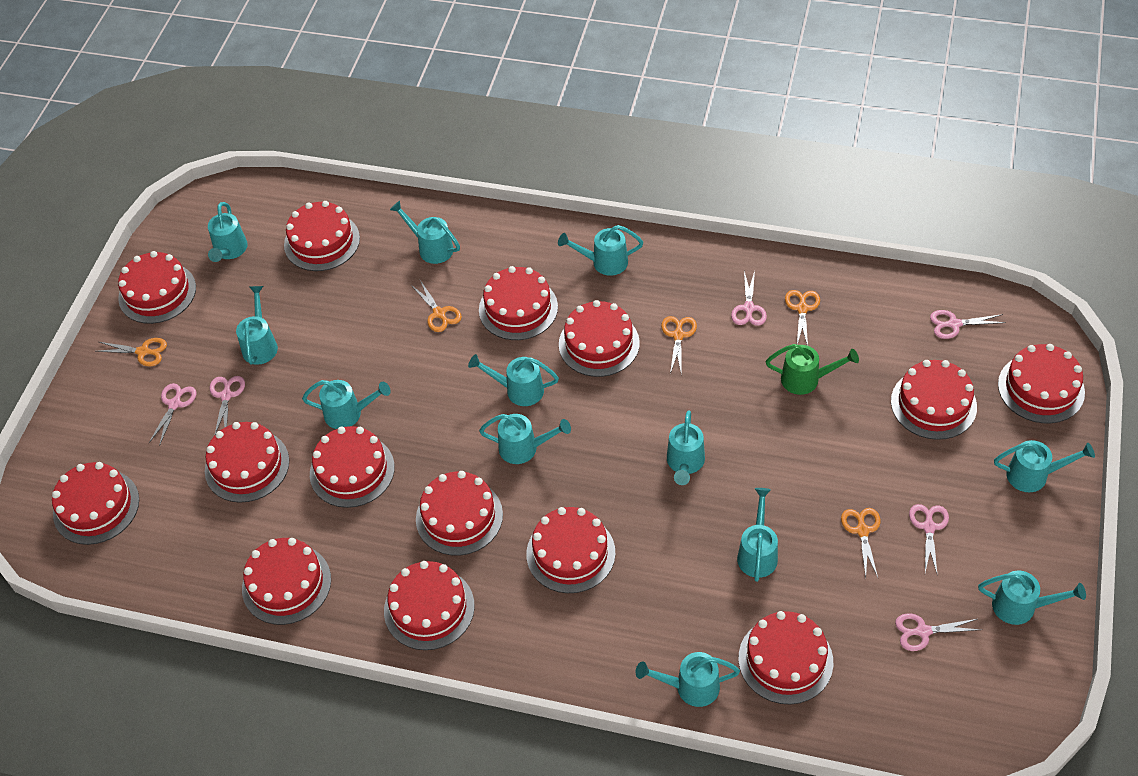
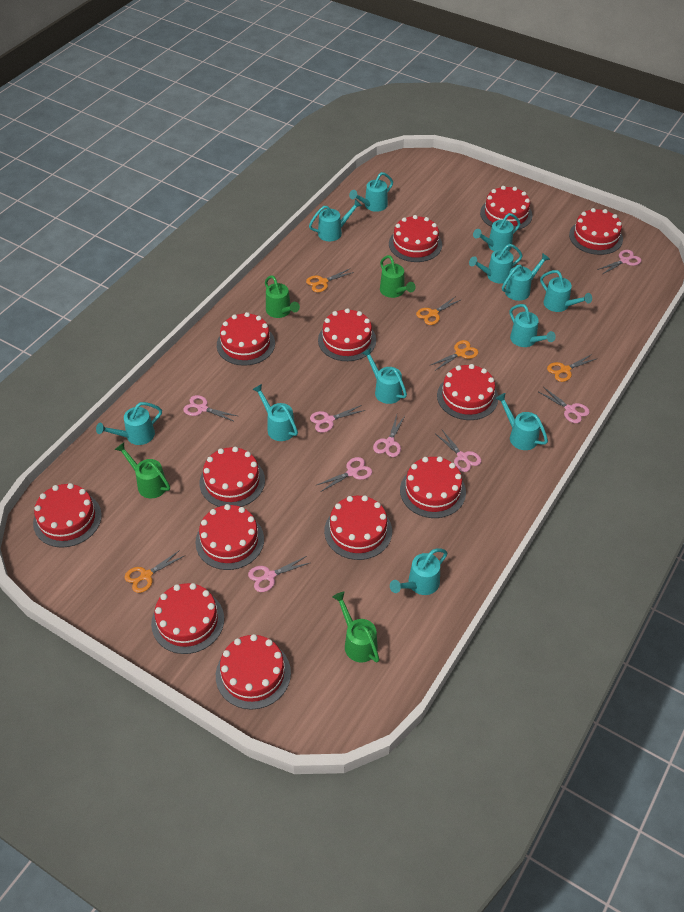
green watering can: 1 -> 4
pink scissors: 6 -> 8
red cake: 14 -> 13

